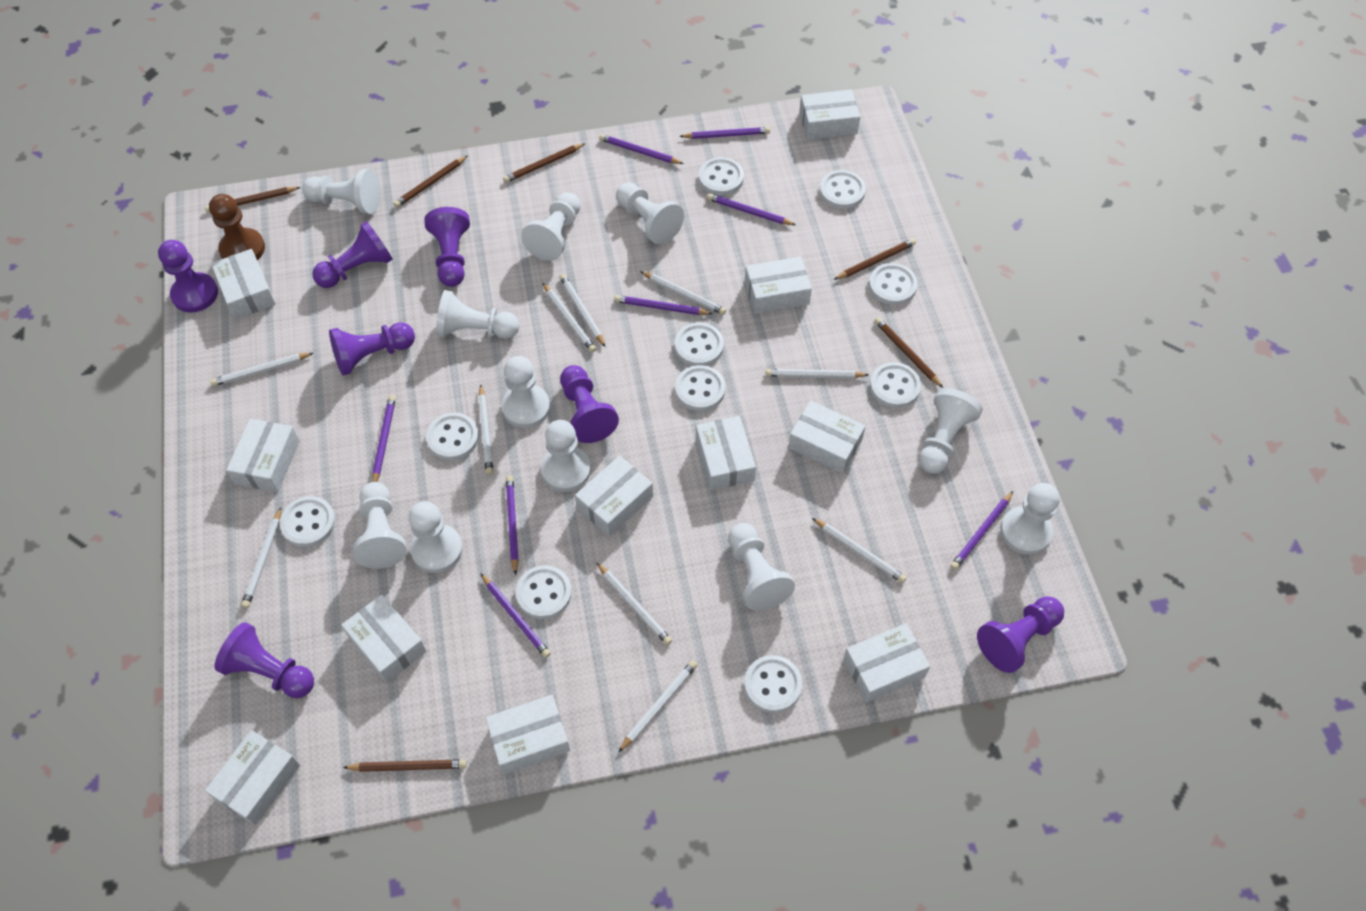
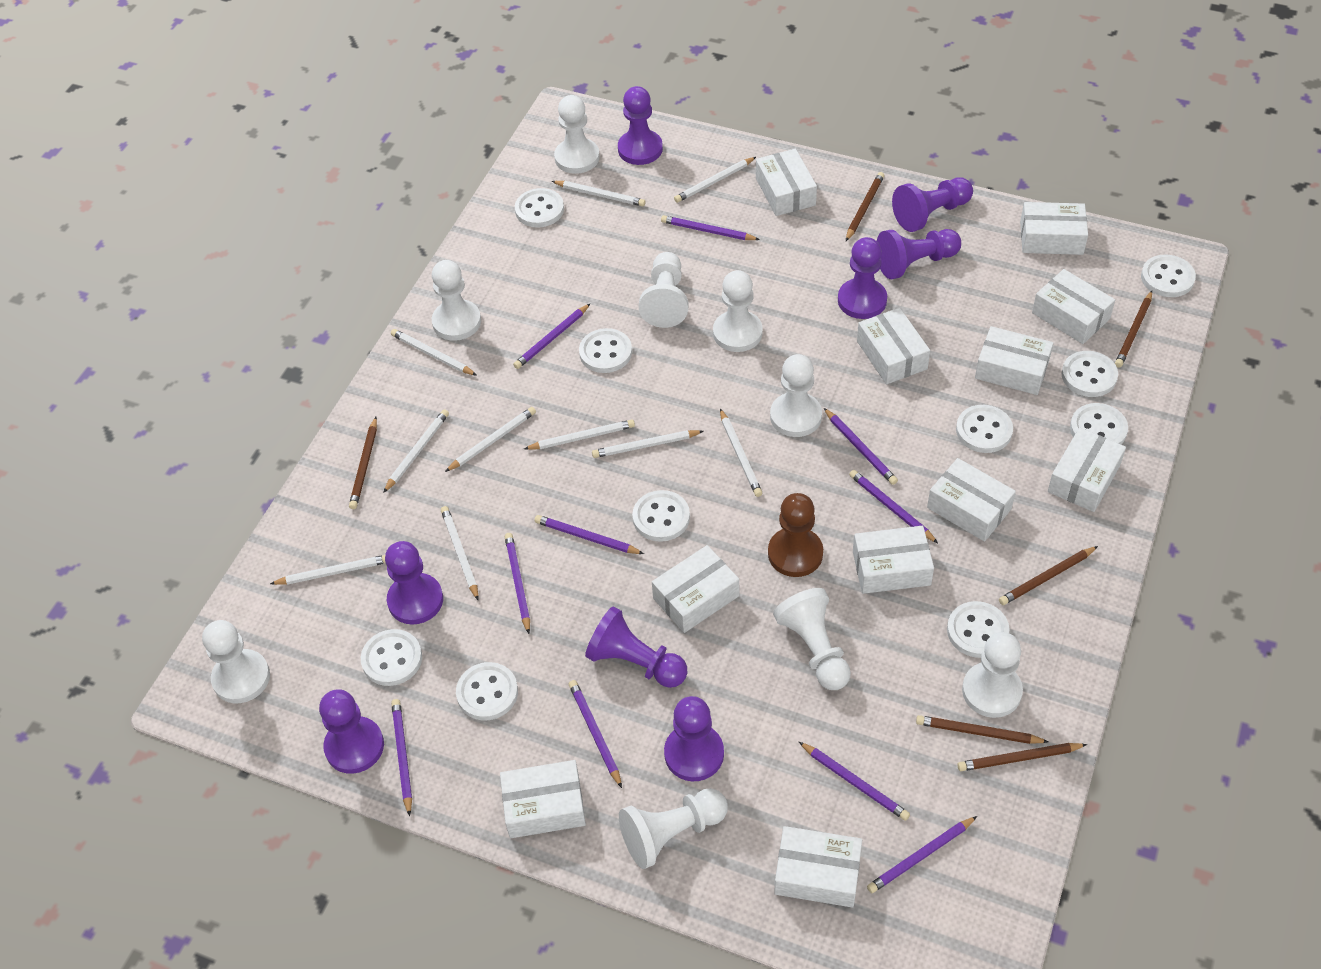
purple pawn: 7 -> 8
purple pencil: 8 -> 10
white pawn: 11 -> 9

